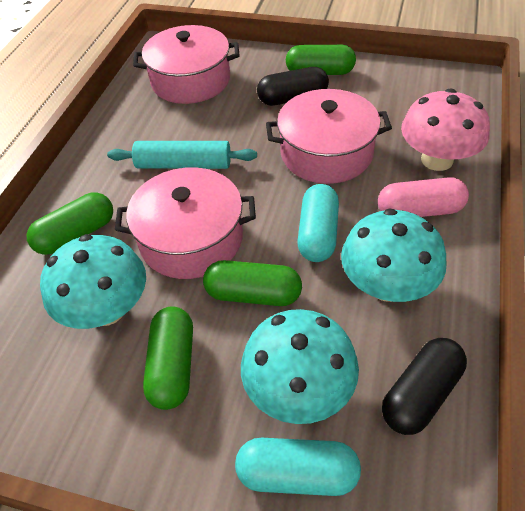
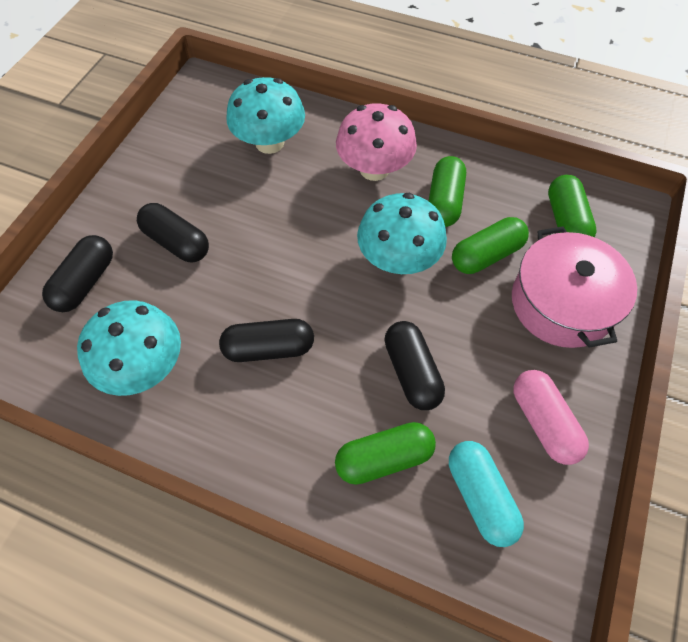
black capsule: 2 -> 4
pink pot: 3 -> 1
turquoise capsule: 2 -> 1
turquoise rolling pin: 1 -> 0

